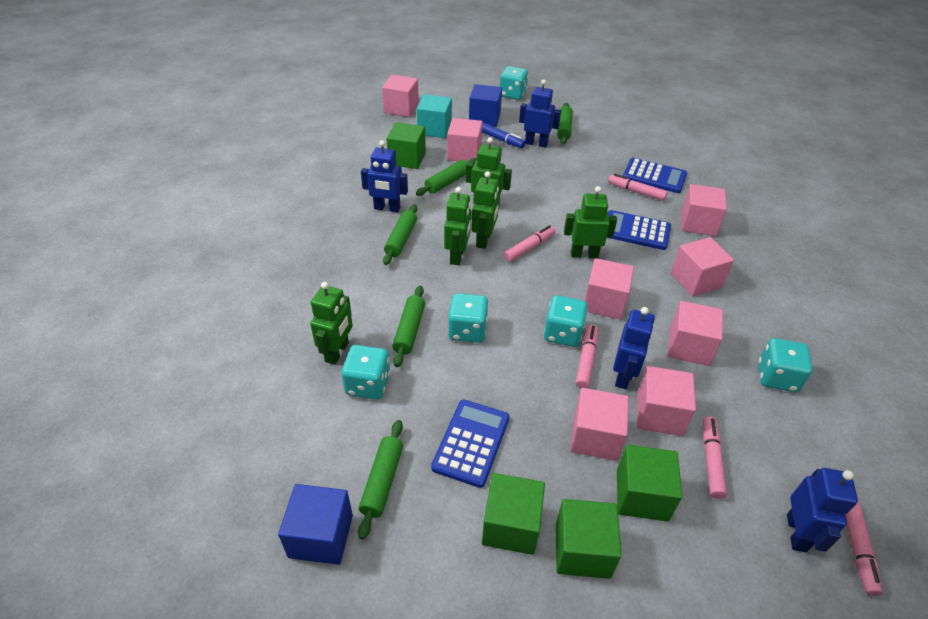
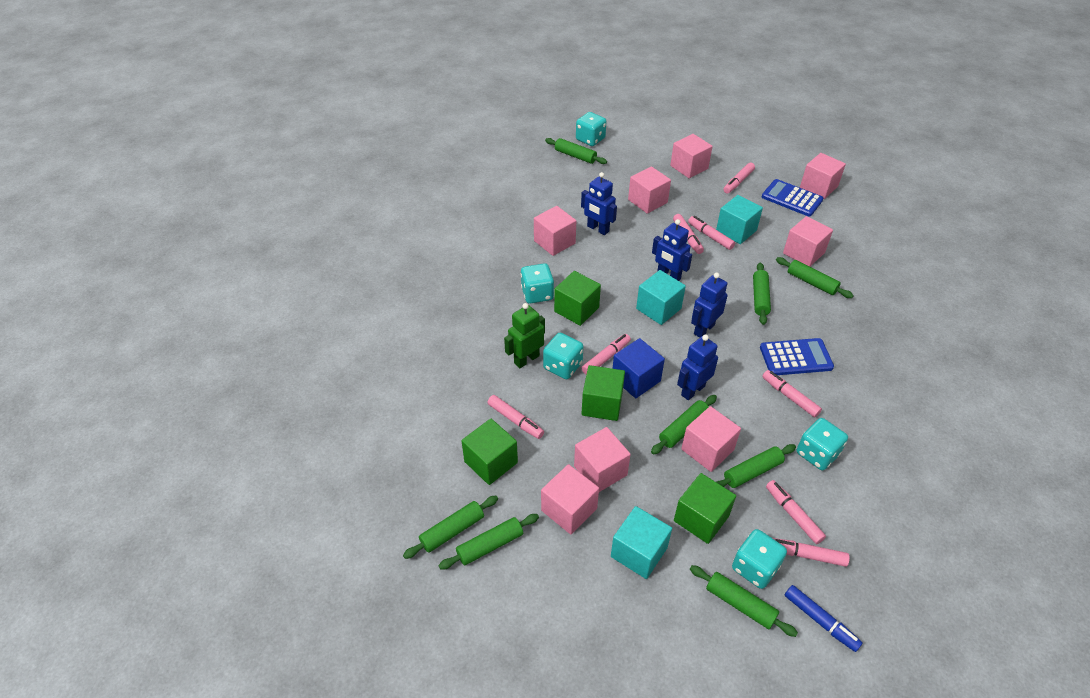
blue calculator: 3 -> 2
blue cube: 2 -> 1
green robot: 5 -> 1
green rolling pin: 5 -> 8
pink marker: 5 -> 8
turquoise cube: 1 -> 3

